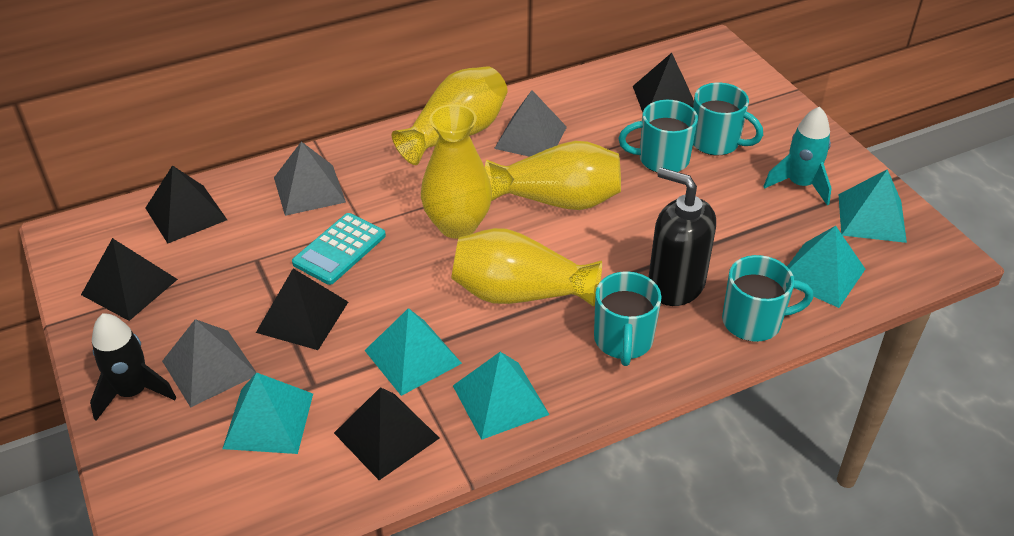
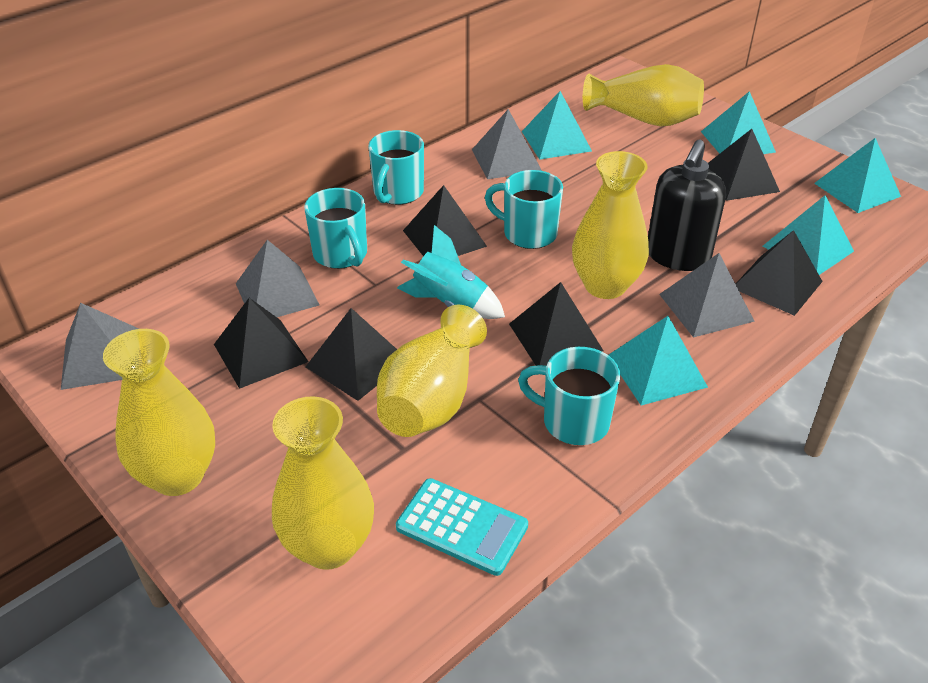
black pyramid: 5 -> 6
black rocket: 1 -> 0
grey pyramid: 3 -> 4
yellow vase: 4 -> 5

